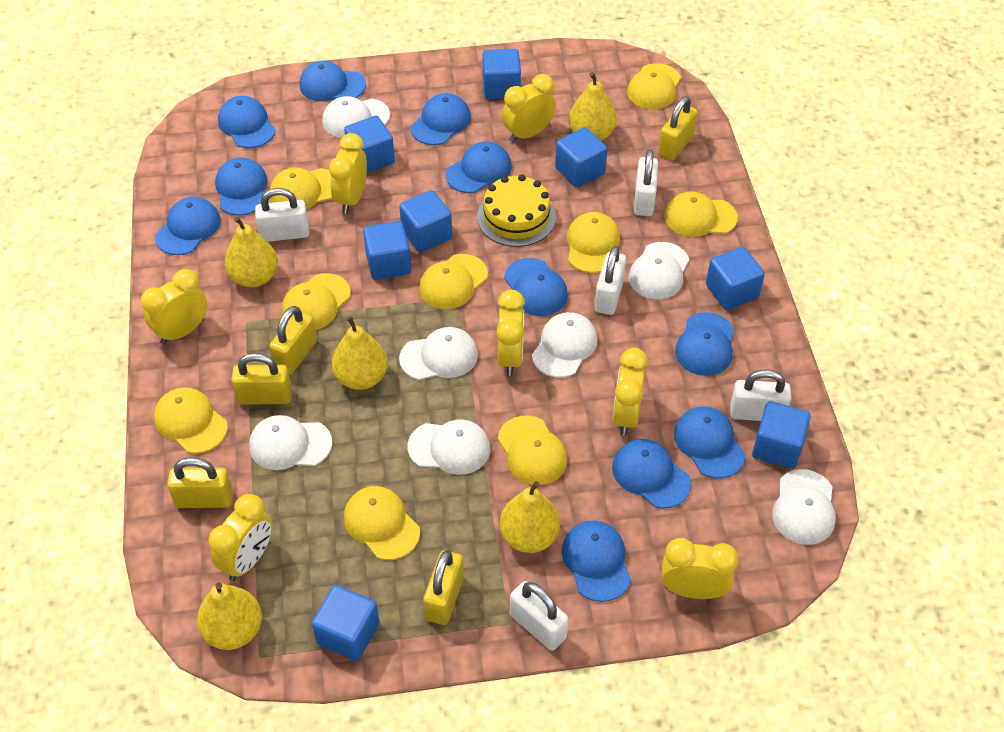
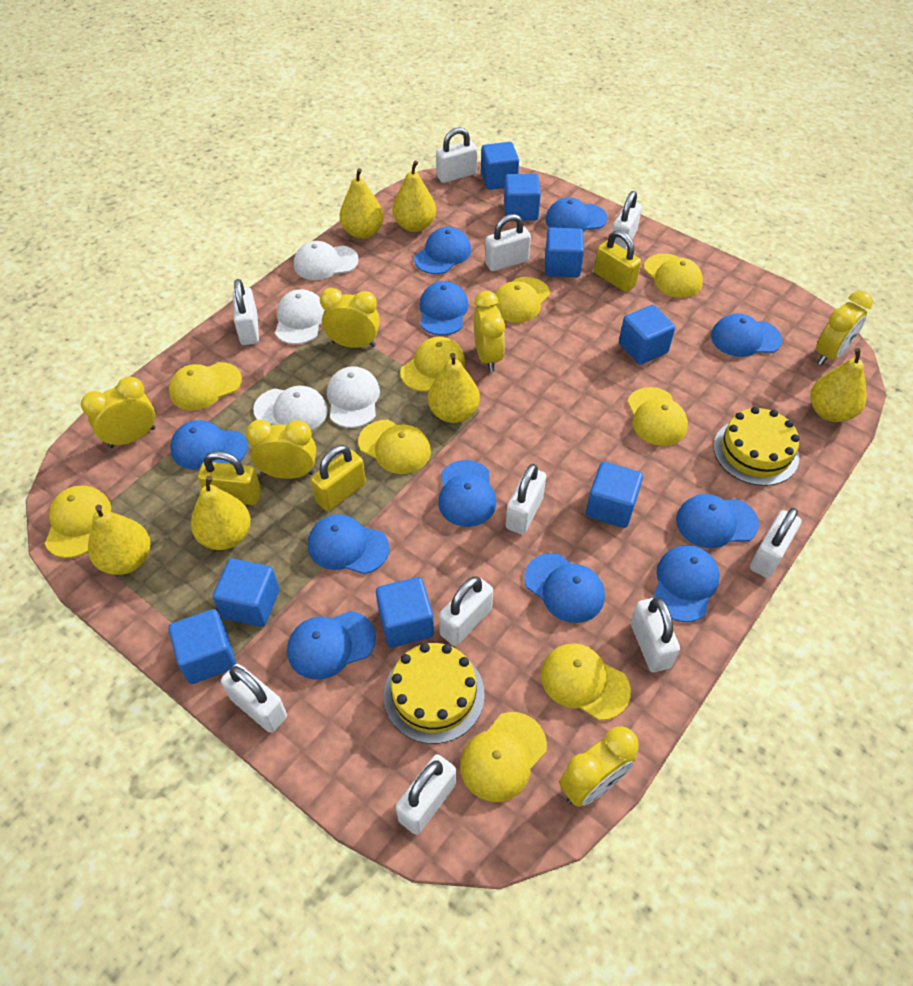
white cap: 7 -> 4
white padlock: 5 -> 10
yellow cake: 1 -> 2
yellow clock: 7 -> 6
yellow padlock: 5 -> 3
yellow pear: 5 -> 6

